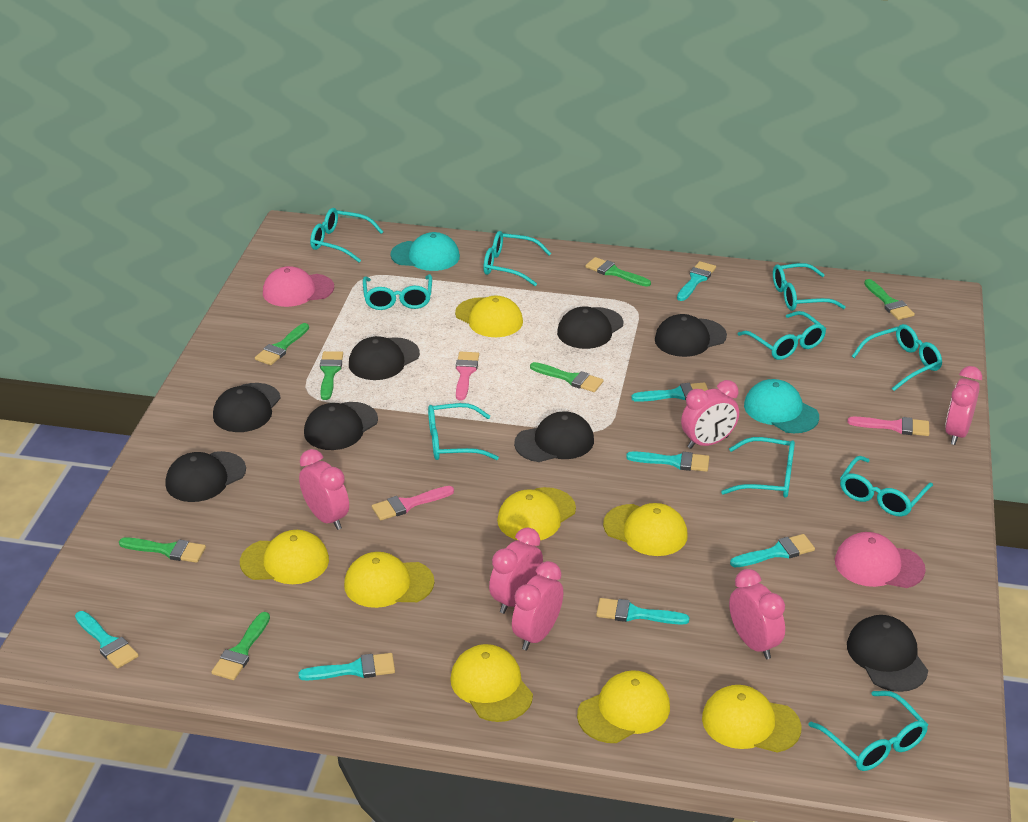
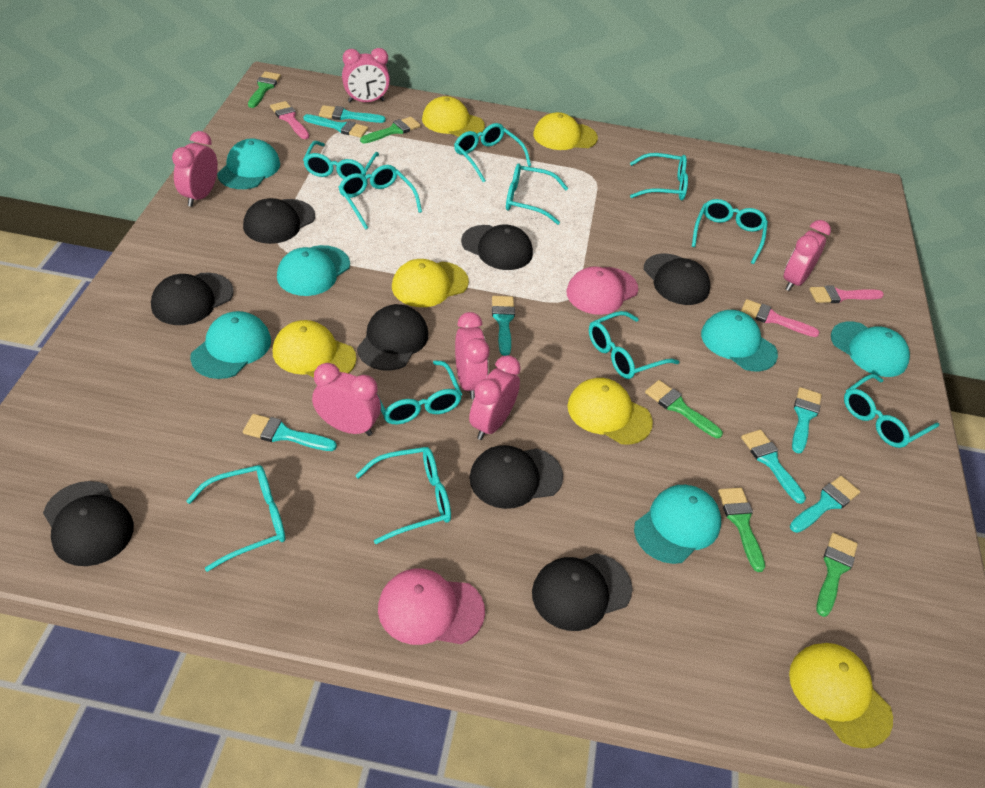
green brush: 7 -> 5
turquoise cap: 2 -> 6
turquoise glasses: 10 -> 11
yellow cap: 8 -> 6

